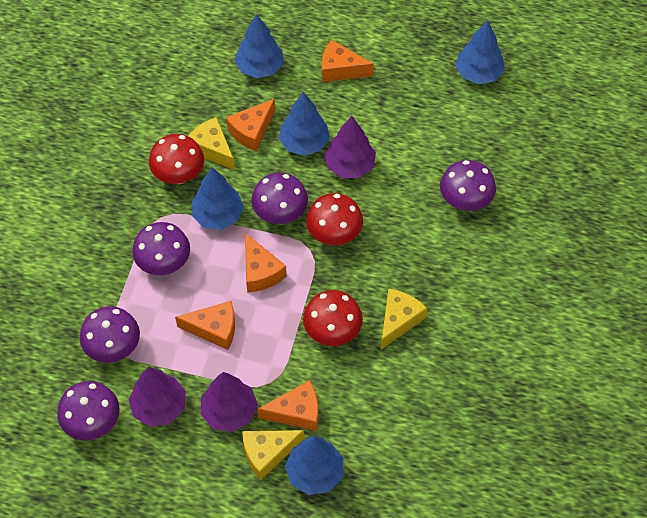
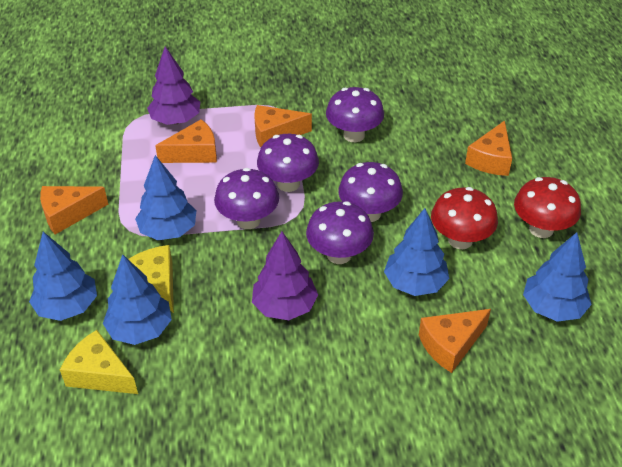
purple tree: 3 -> 2
red mushroom: 3 -> 2
yellow cheese: 3 -> 2

